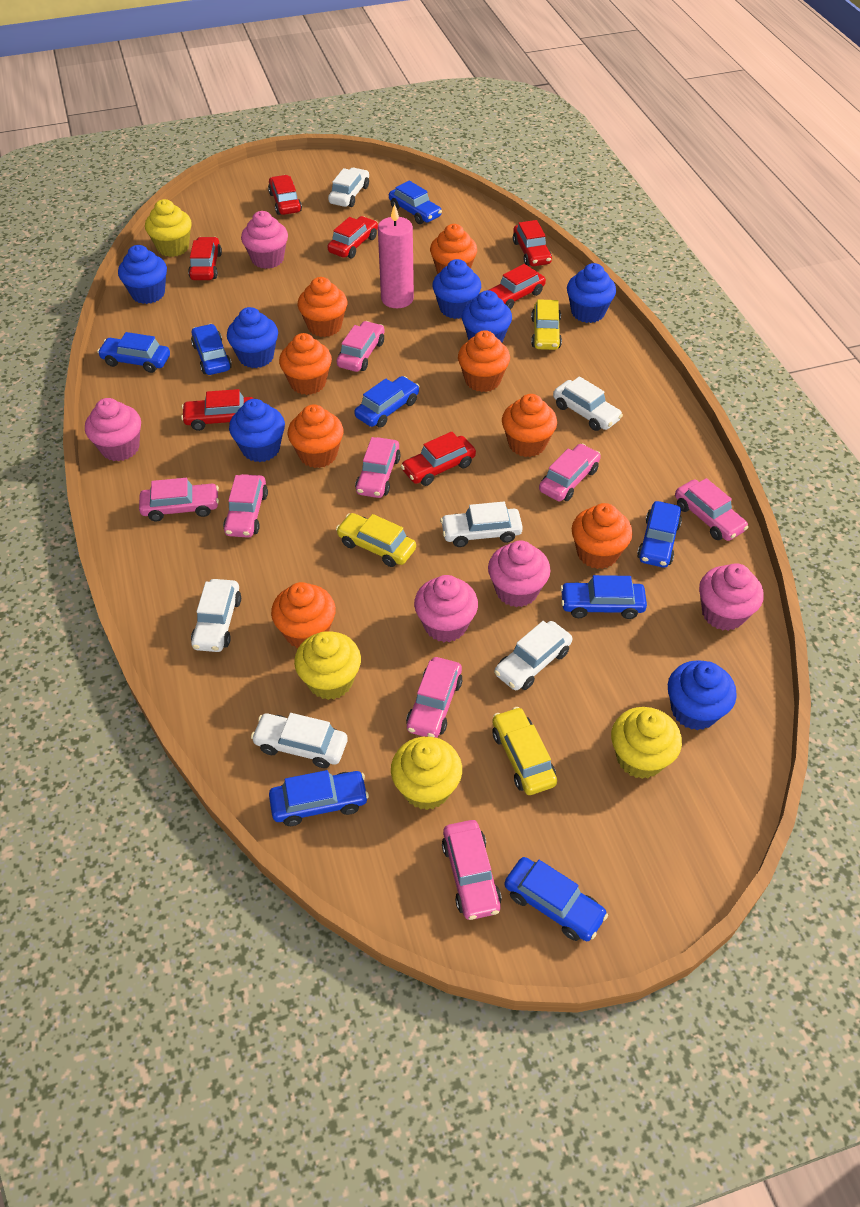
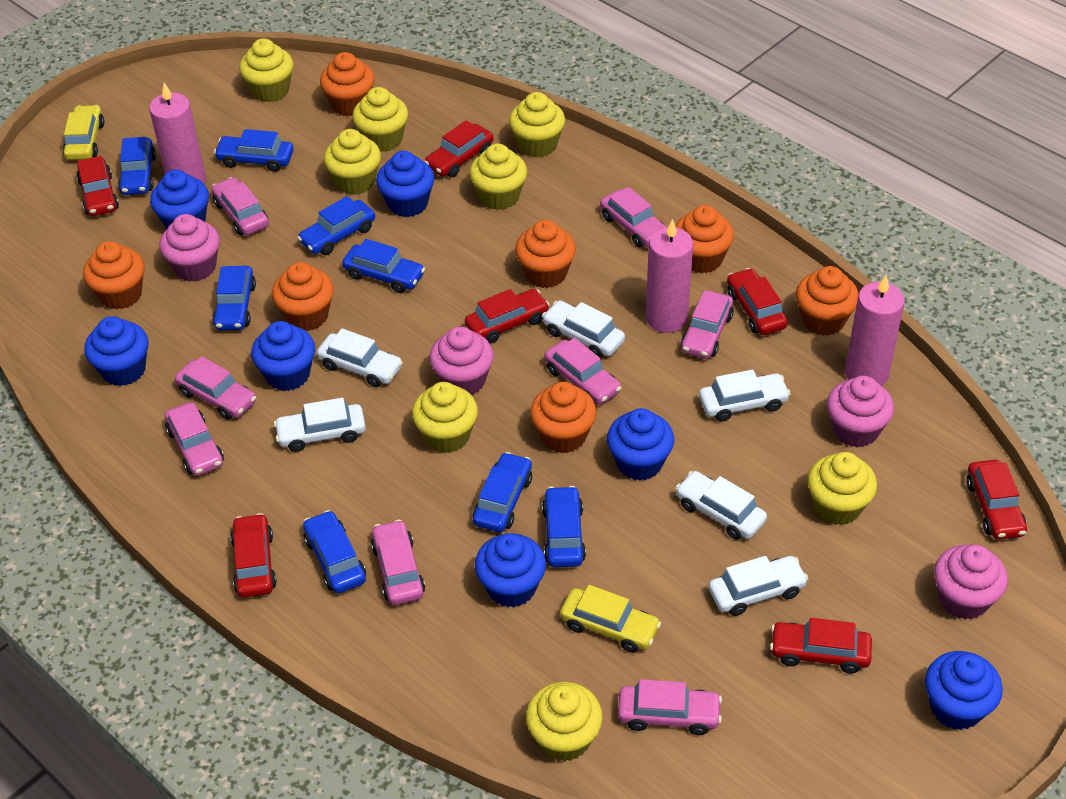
orange cupcake: 8 -> 7
pink candle: 1 -> 3
pink cupcake: 5 -> 4
yellow car: 3 -> 2
yellow cupcake: 4 -> 8

